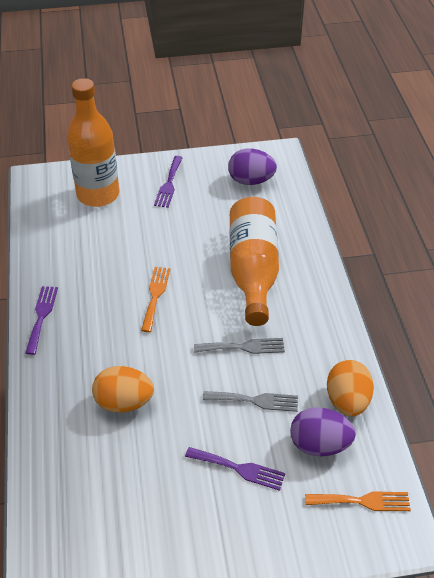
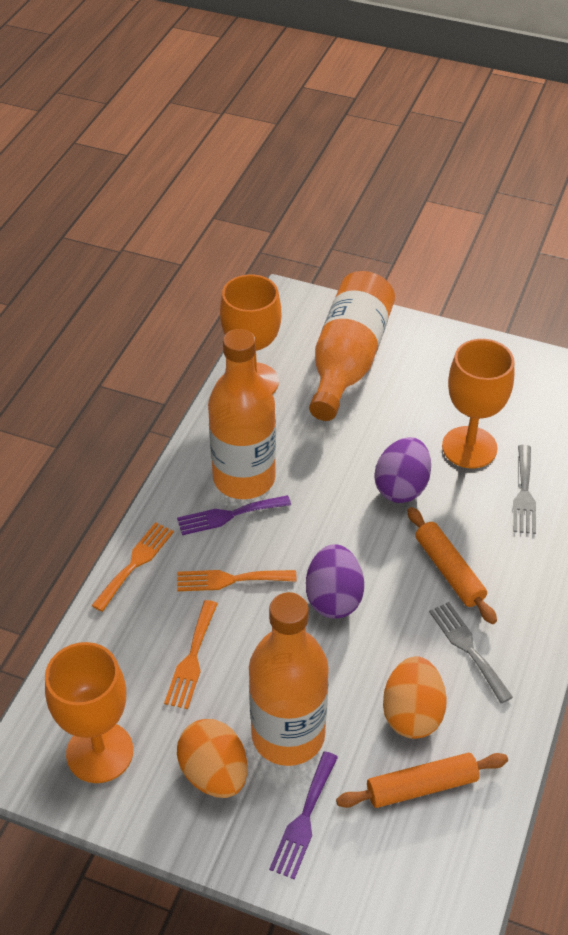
orange bottle: 2 -> 3
orange fork: 2 -> 3
orange goblet: 0 -> 3
orange rolling pin: 0 -> 2
purple fork: 3 -> 2

